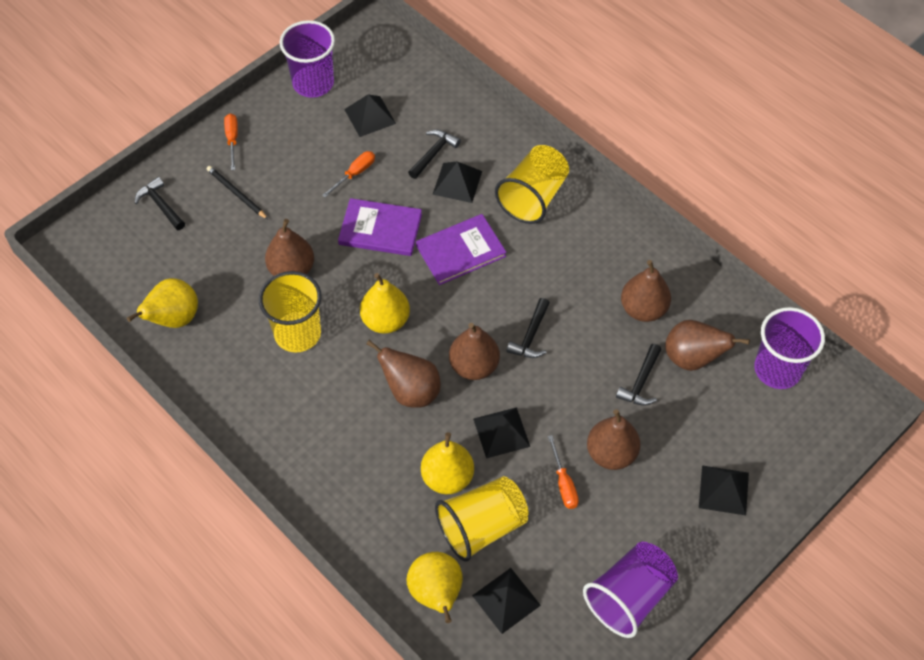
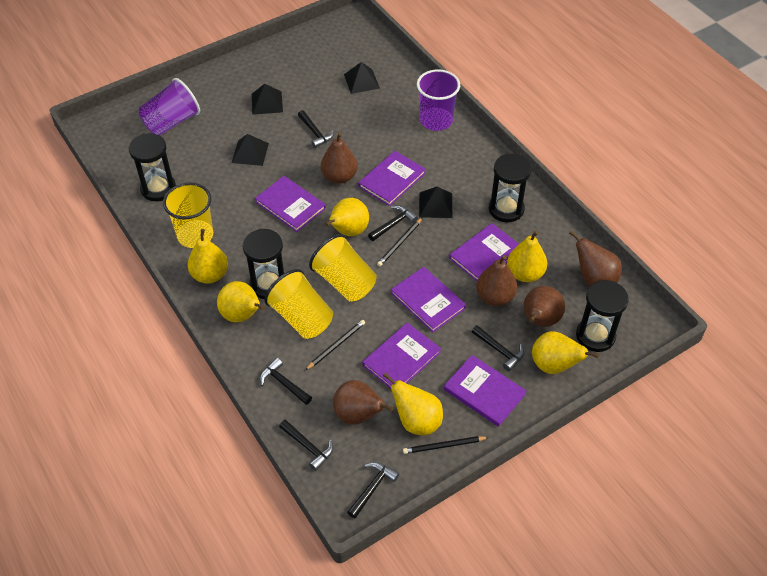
black hammer: 4 -> 6
black hourglass: 0 -> 4
black pencil: 1 -> 3
black pyramid: 5 -> 4
brown pear: 6 -> 5
orange screwdriver: 3 -> 0
purple book: 2 -> 6
purple cup: 3 -> 2
yellow pear: 4 -> 6

